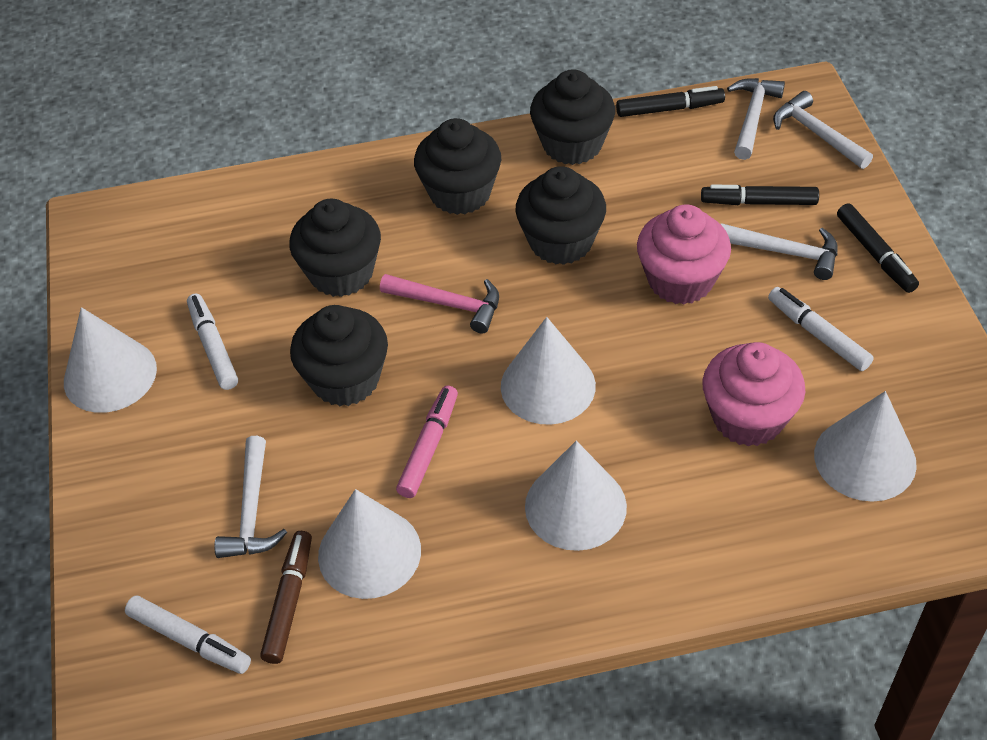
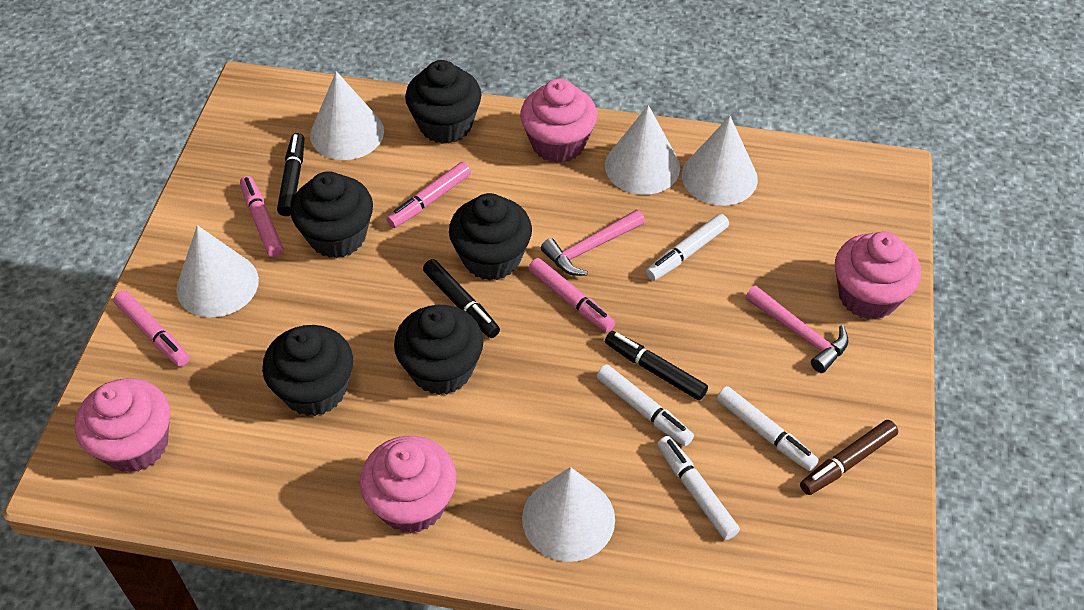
pink cupcake: 2 -> 4
pink hammer: 1 -> 2
pink marker: 1 -> 4
white hammer: 4 -> 0
white marker: 3 -> 4

